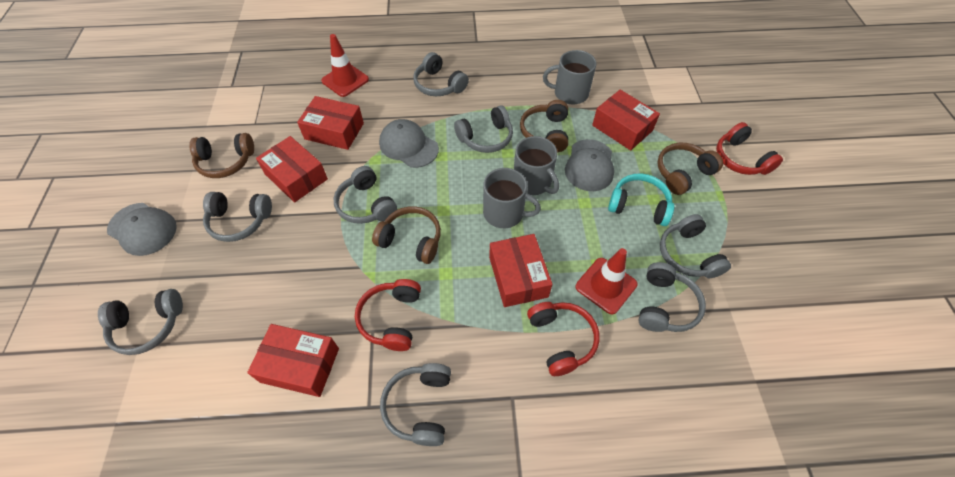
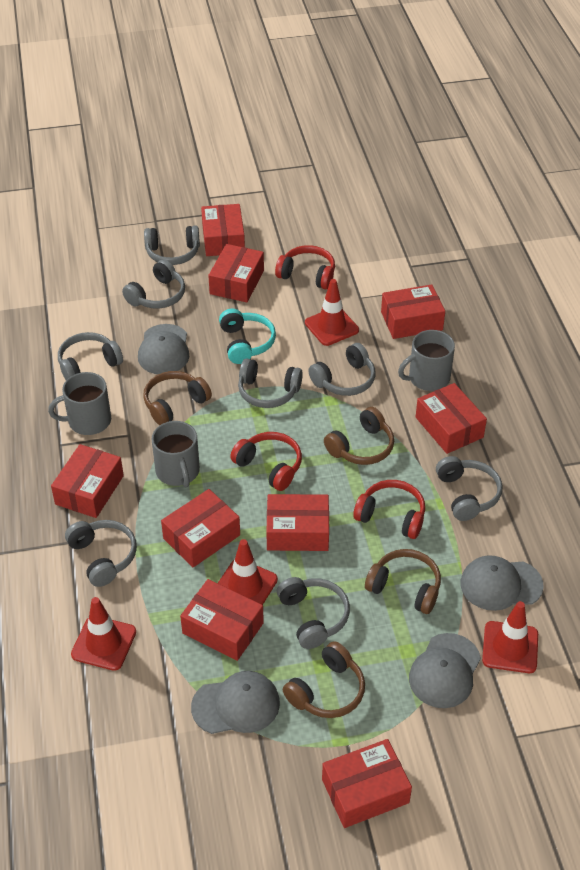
grey cap: 3 -> 4
red box: 5 -> 9
red traffic cone: 2 -> 4

